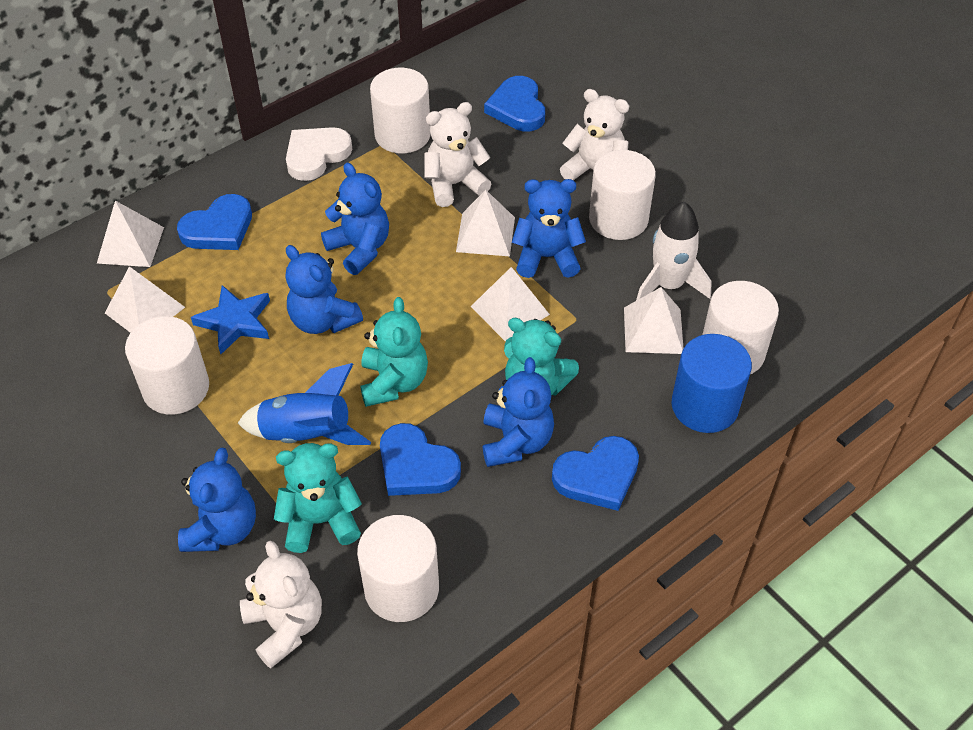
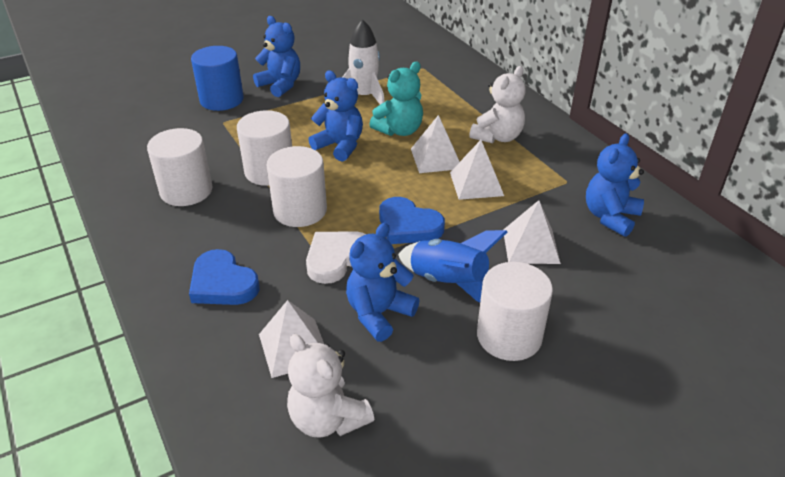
blue heart: 4 -> 2
blue star: 1 -> 0
blue teddy bear: 5 -> 4
turquoise teddy bear: 3 -> 1
white cylinder: 5 -> 4
white pyramid: 5 -> 4
white teddy bear: 3 -> 2

